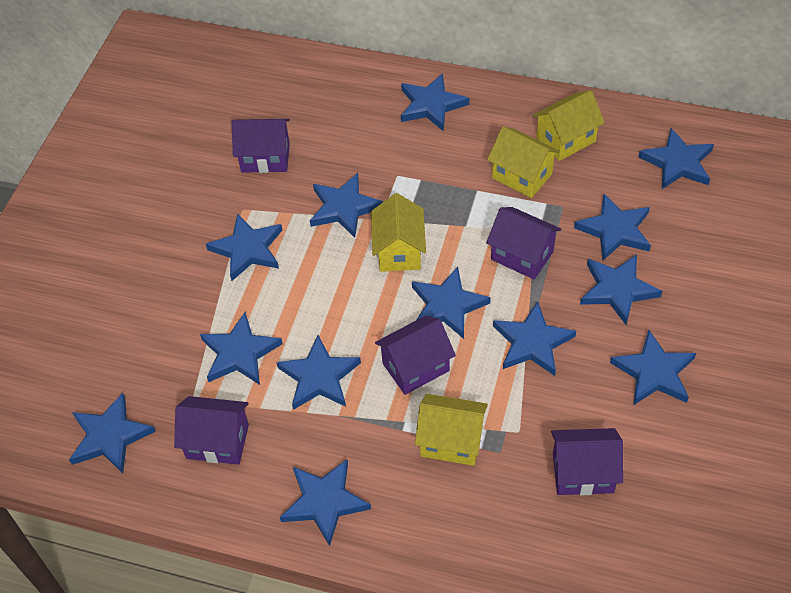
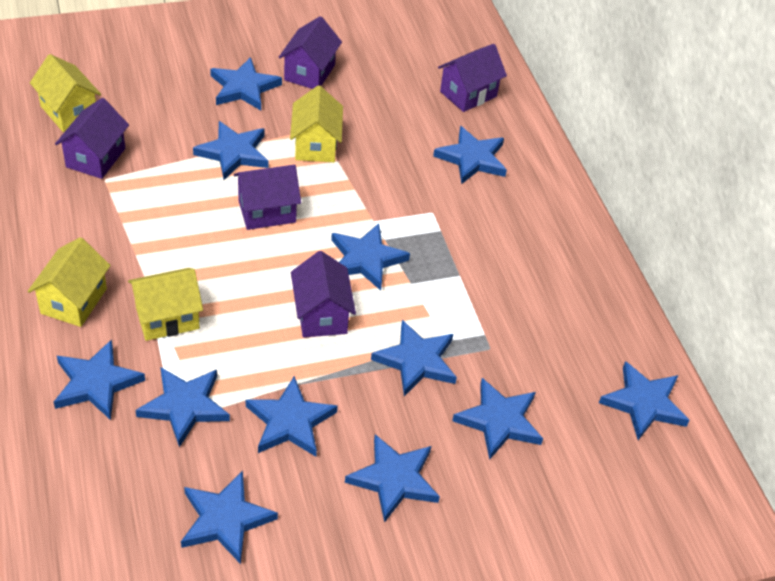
blue star: 13 -> 12

